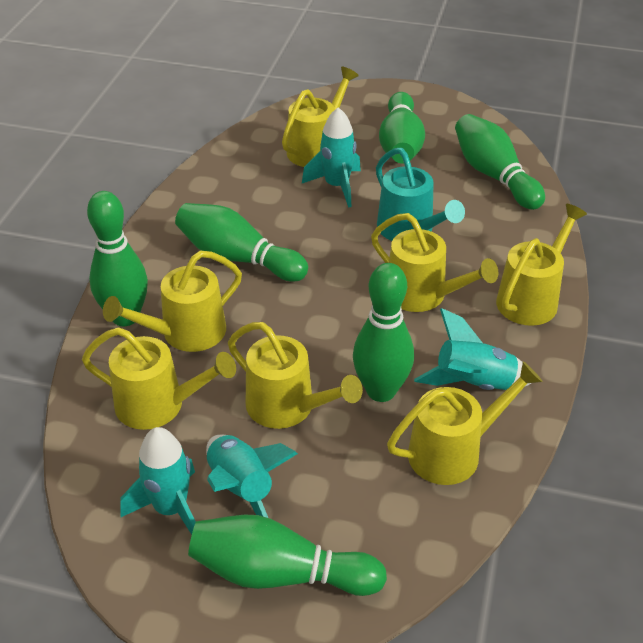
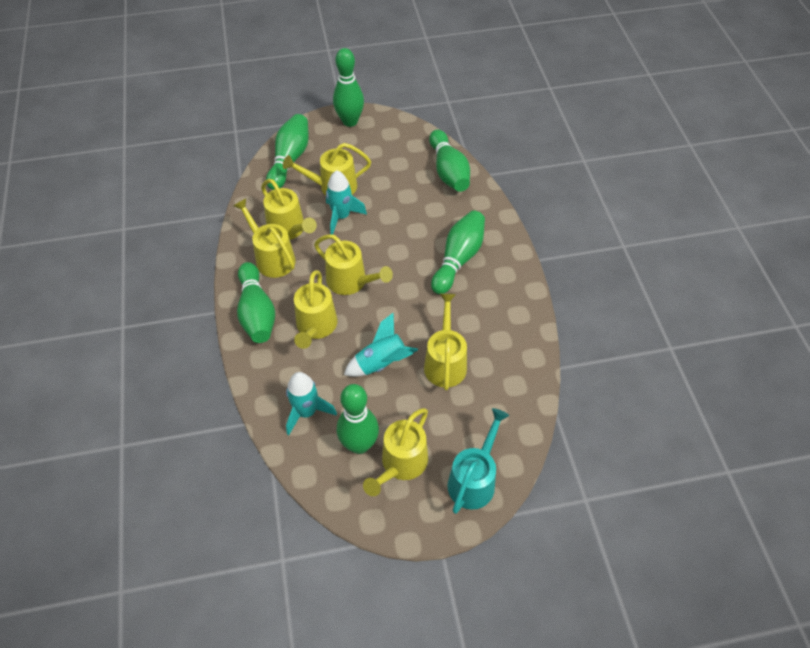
turquoise rocket: 4 -> 3

